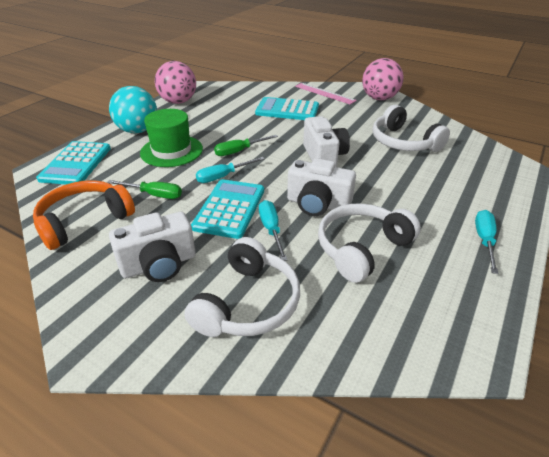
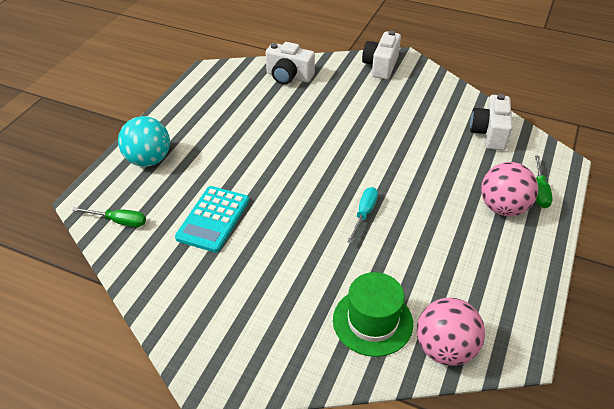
orange headphones: 1 -> 0
pink ruler: 1 -> 0
turquoise calculator: 3 -> 1
turquoise screwdriver: 3 -> 1
white headphones: 3 -> 0

